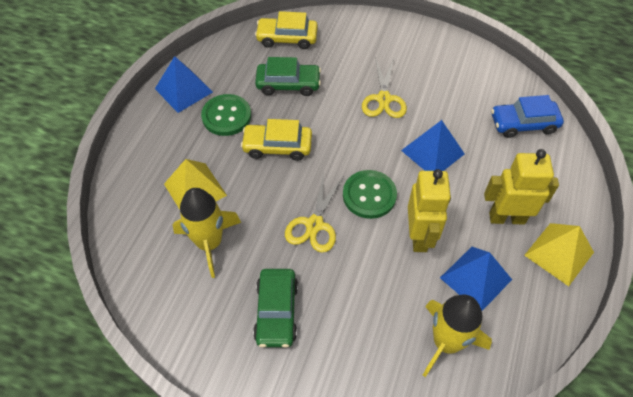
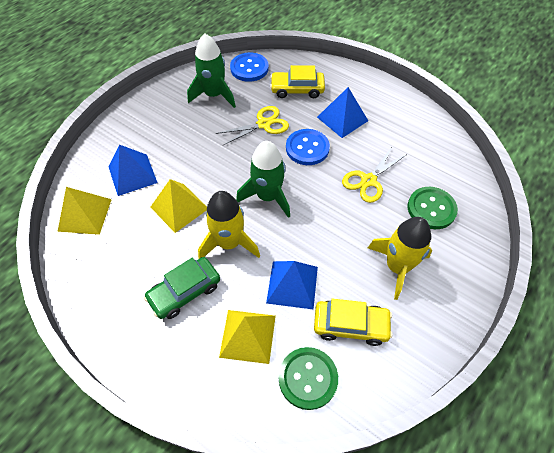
blue button: 0 -> 2
blue car: 1 -> 0
green car: 2 -> 1
green rocket: 0 -> 2
yellow pyramid: 2 -> 3
yellow robot: 2 -> 0

